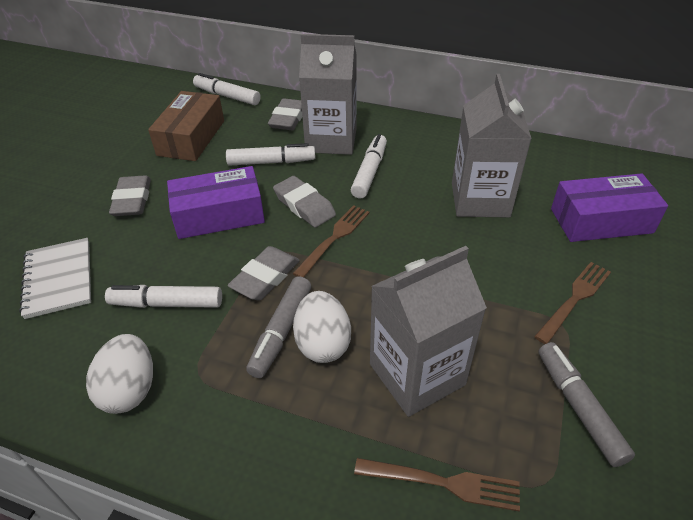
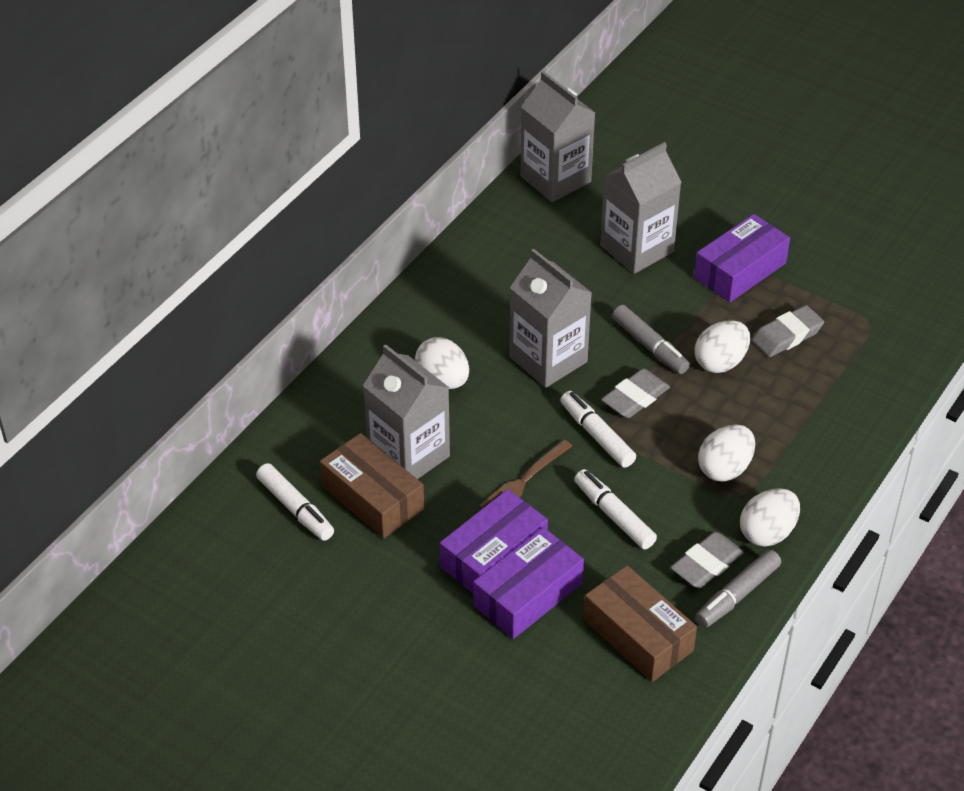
brown box: 1 -> 2
brown fork: 3 -> 1
grey carton: 3 -> 4
grey eraser: 4 -> 3
purple box: 2 -> 3
white egg: 2 -> 4
white marker: 4 -> 3
white notebook: 1 -> 0

